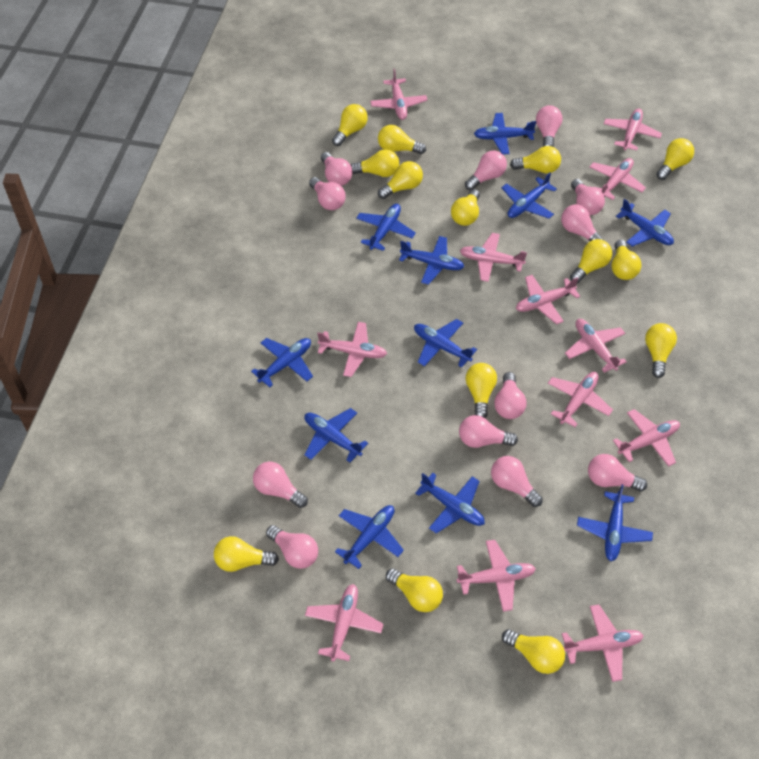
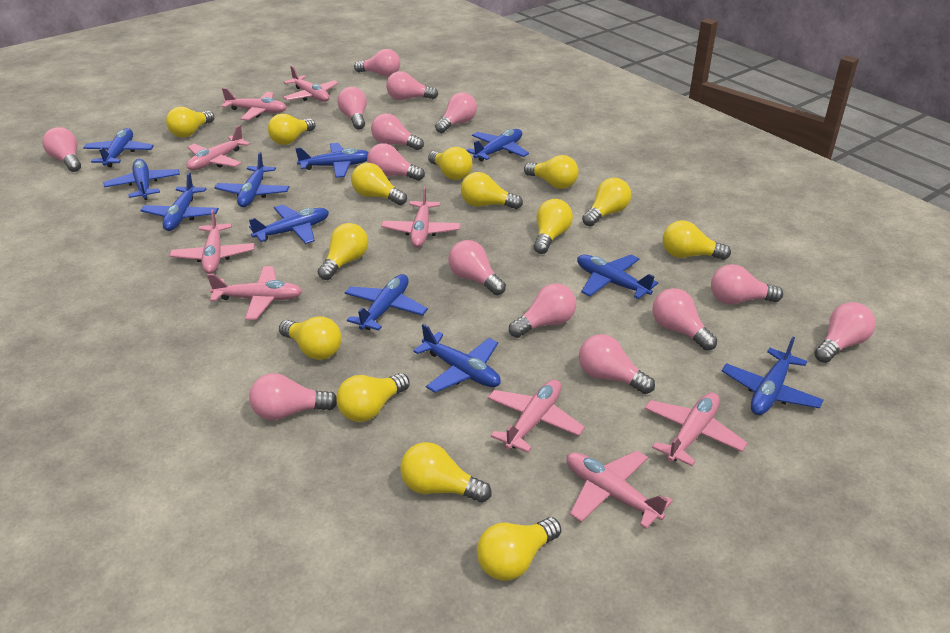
pink light bulb: 12 -> 14
pink plane: 12 -> 9

